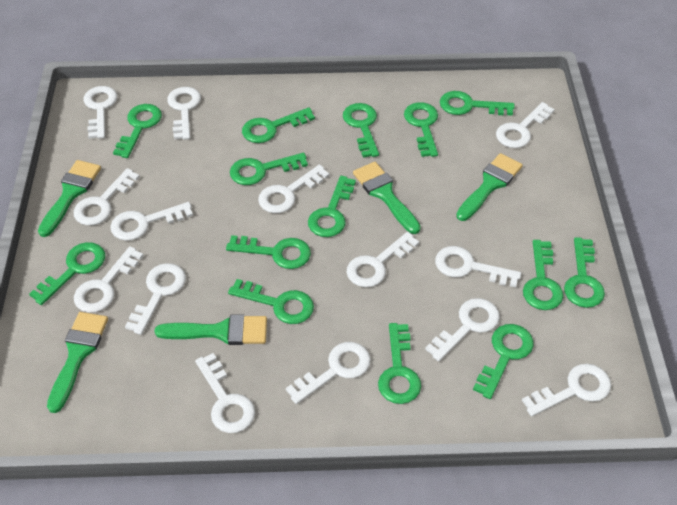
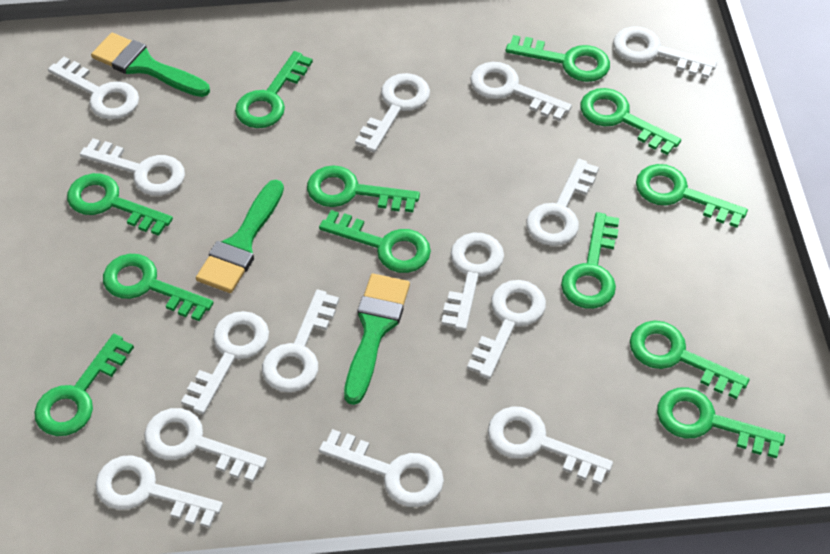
green brush: 5 -> 3
green key: 14 -> 12

